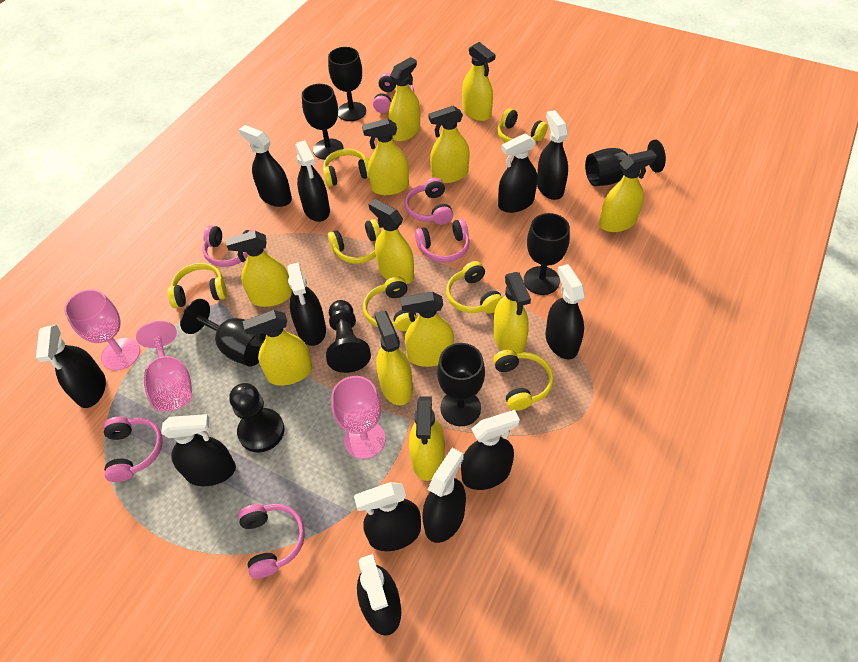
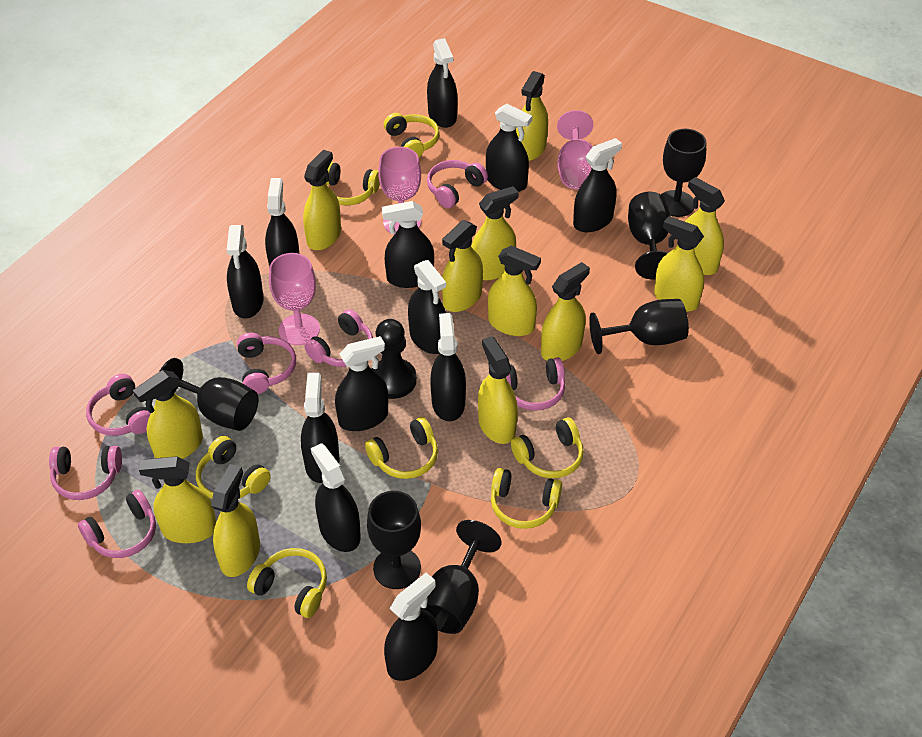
black pawn: 2 -> 1
pink headphones: 6 -> 7

